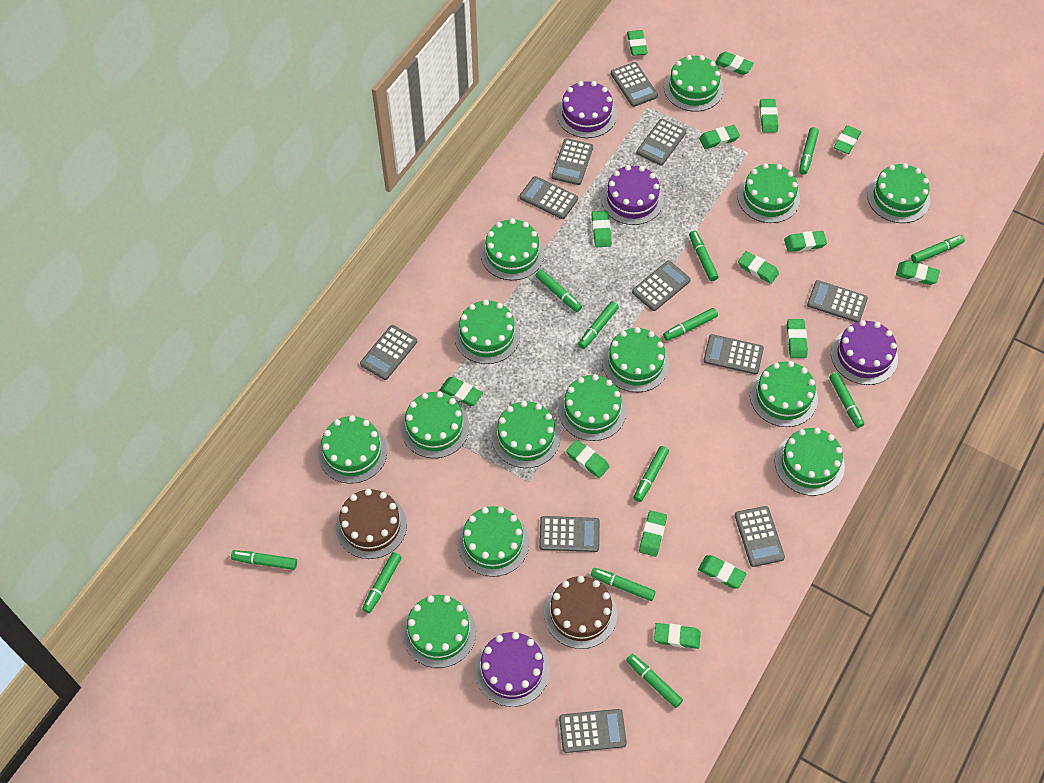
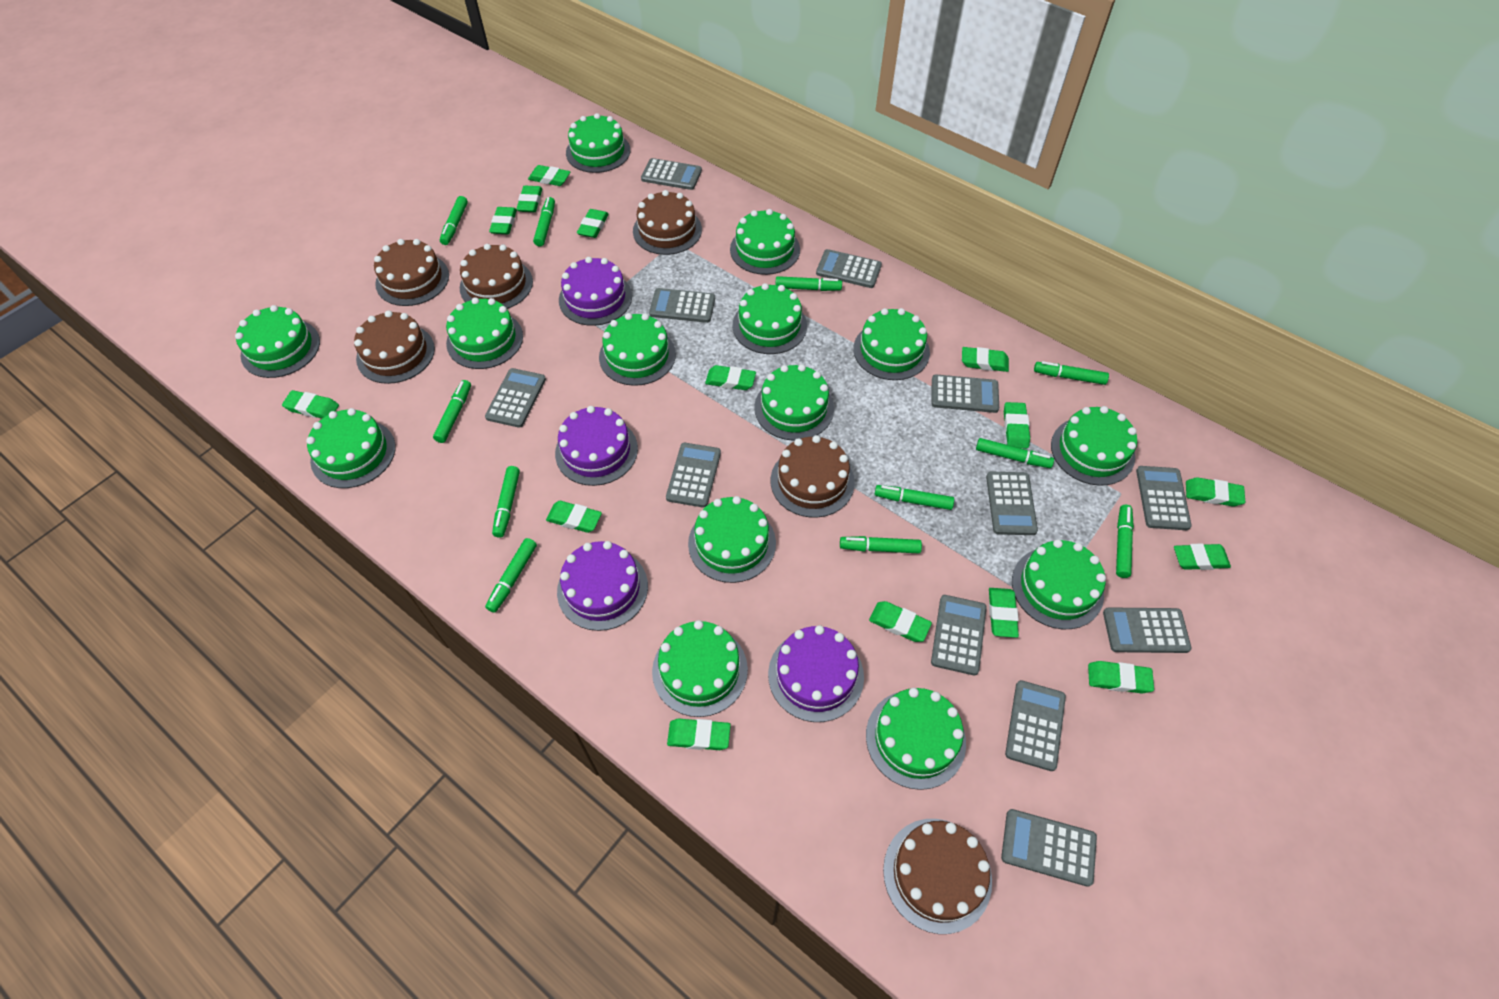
brown cake: 2 -> 6
green marker: 12 -> 11
grey calculator: 11 -> 12

